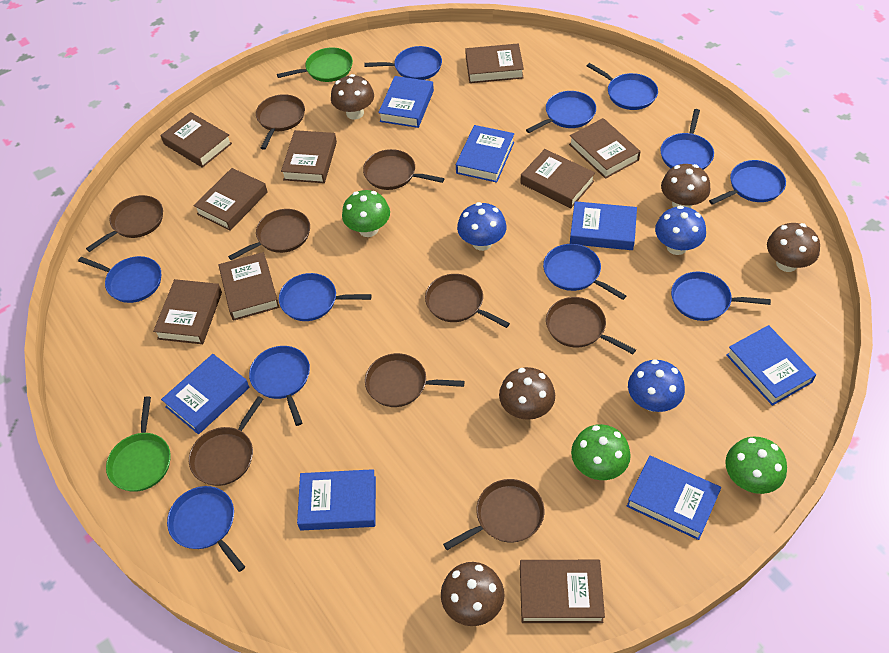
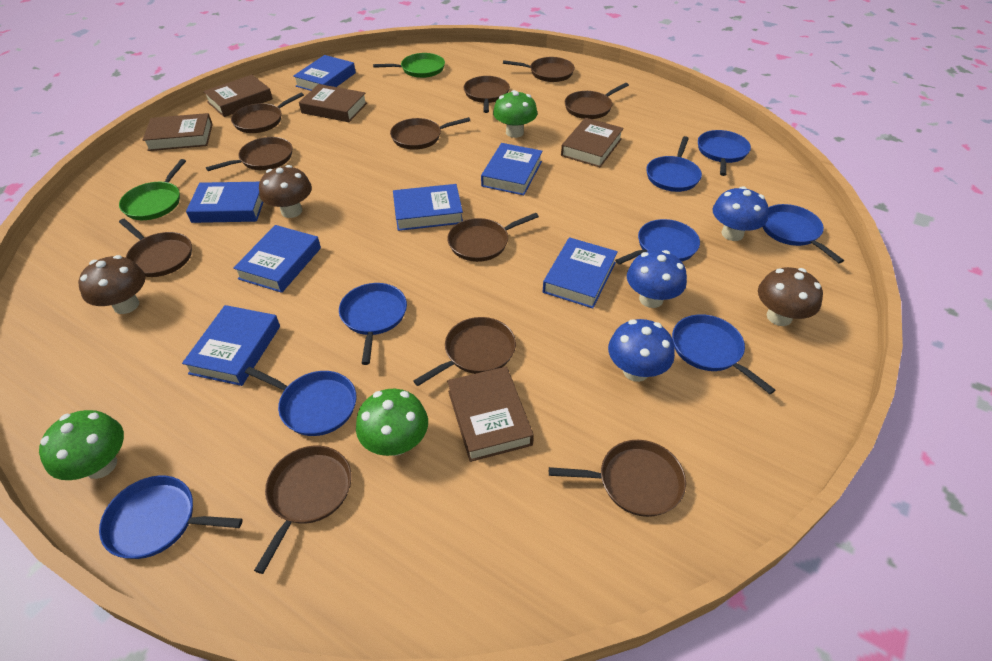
blue pan: 11 -> 8
brown book: 9 -> 5
brown mushroom: 5 -> 3
brown pan: 9 -> 11

